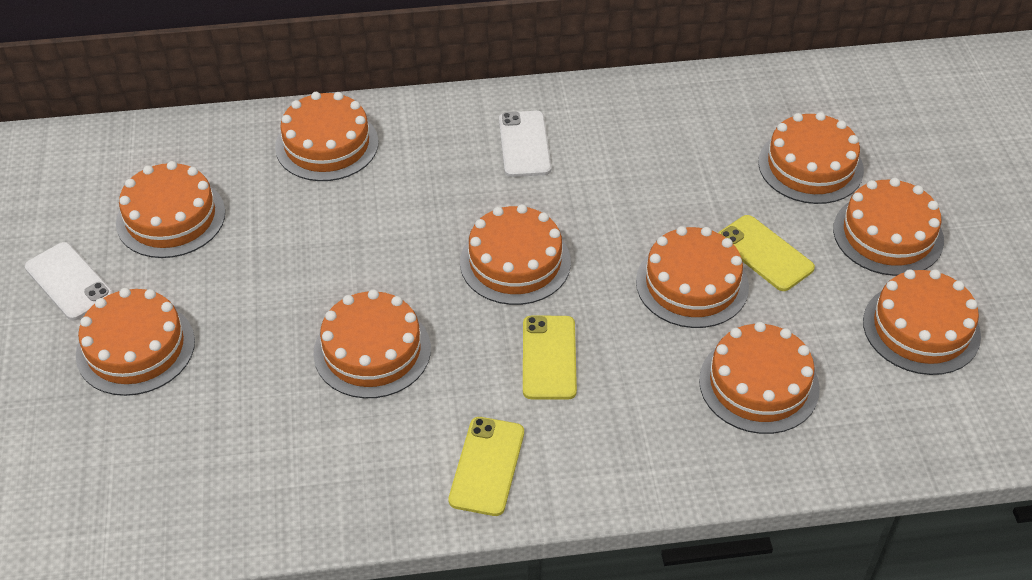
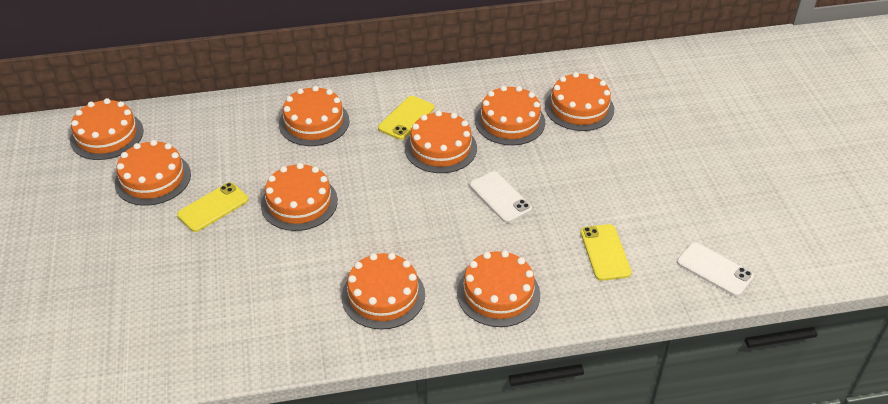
orange cake: 10 -> 9

